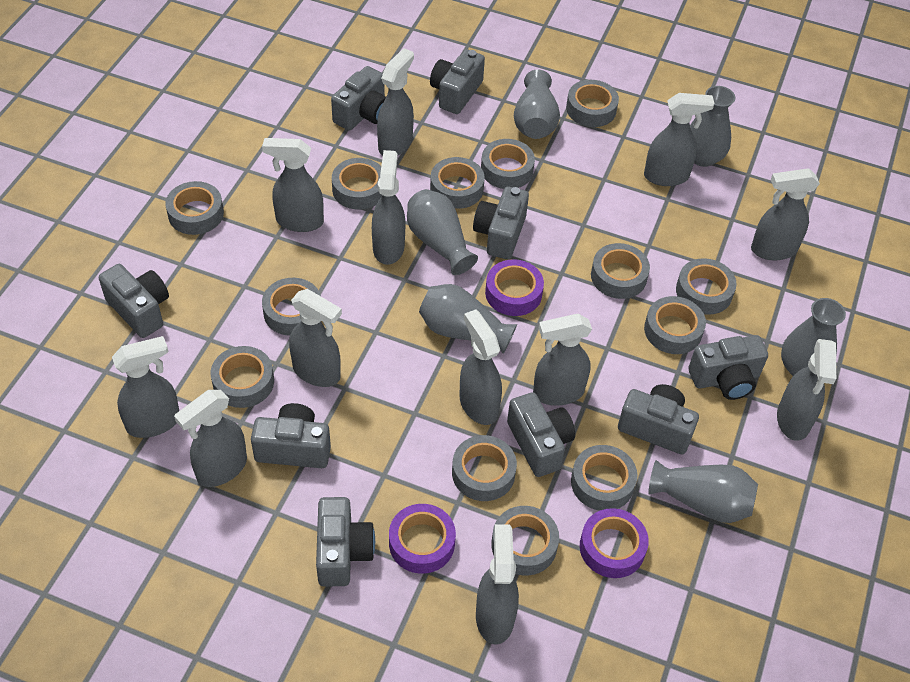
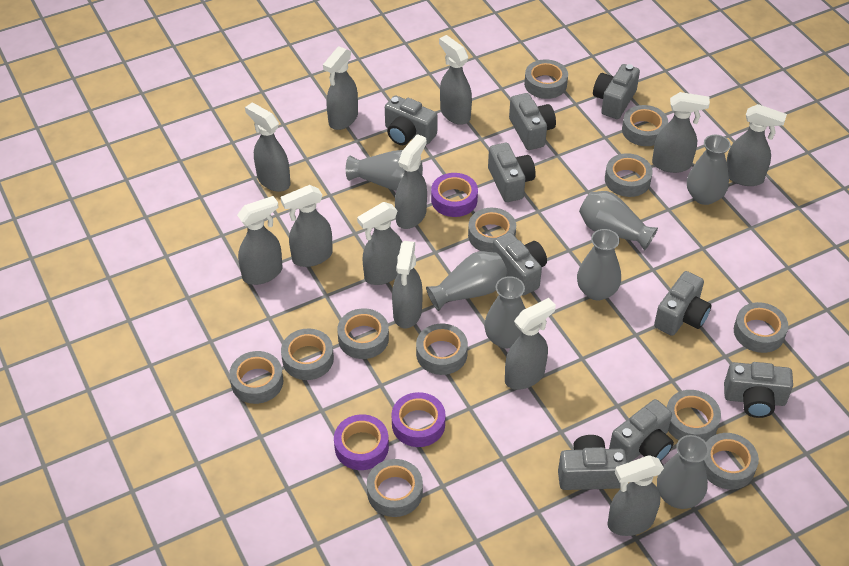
grey tape: 13 -> 12
grey vase: 6 -> 7

